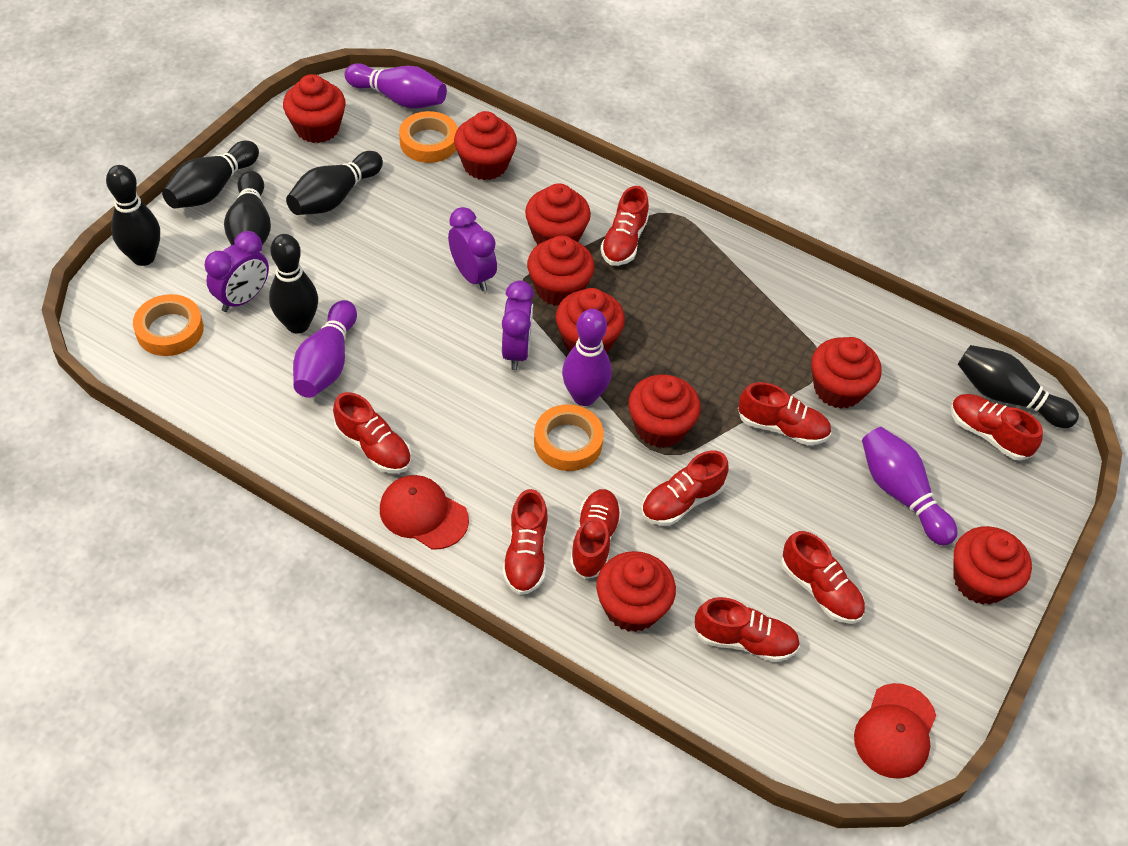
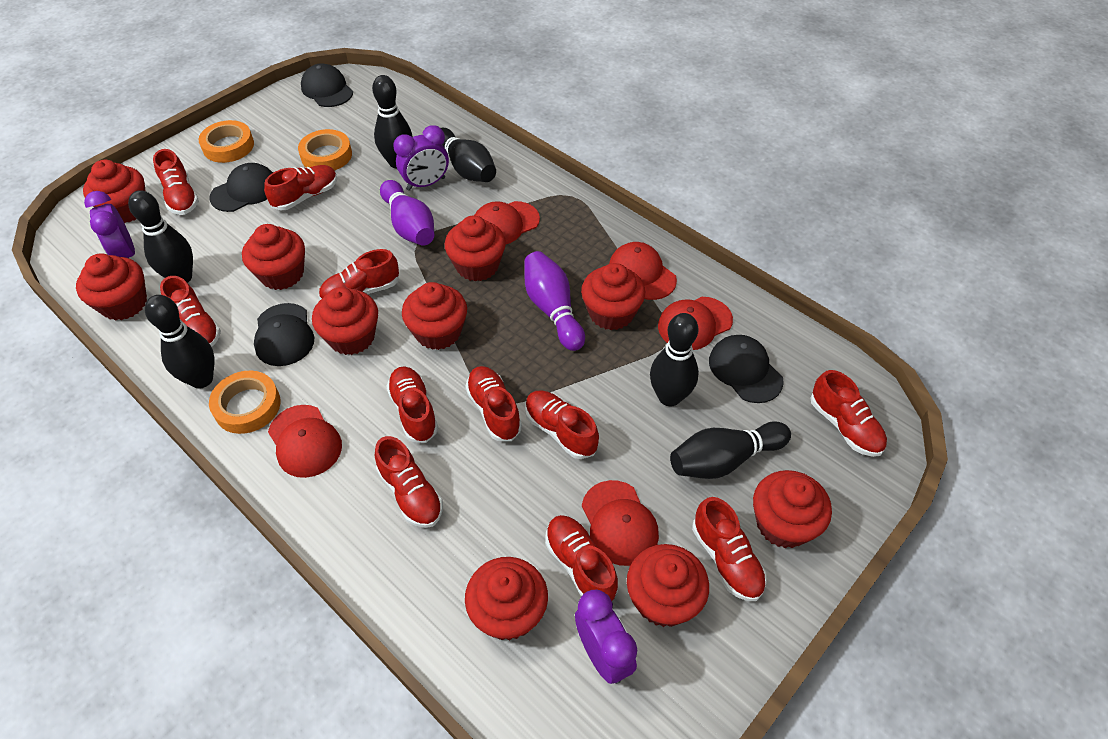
black cap: 0 -> 4
purple bowling pin: 4 -> 2
red cap: 2 -> 5
red cupcake: 9 -> 10
red shoe: 9 -> 11

